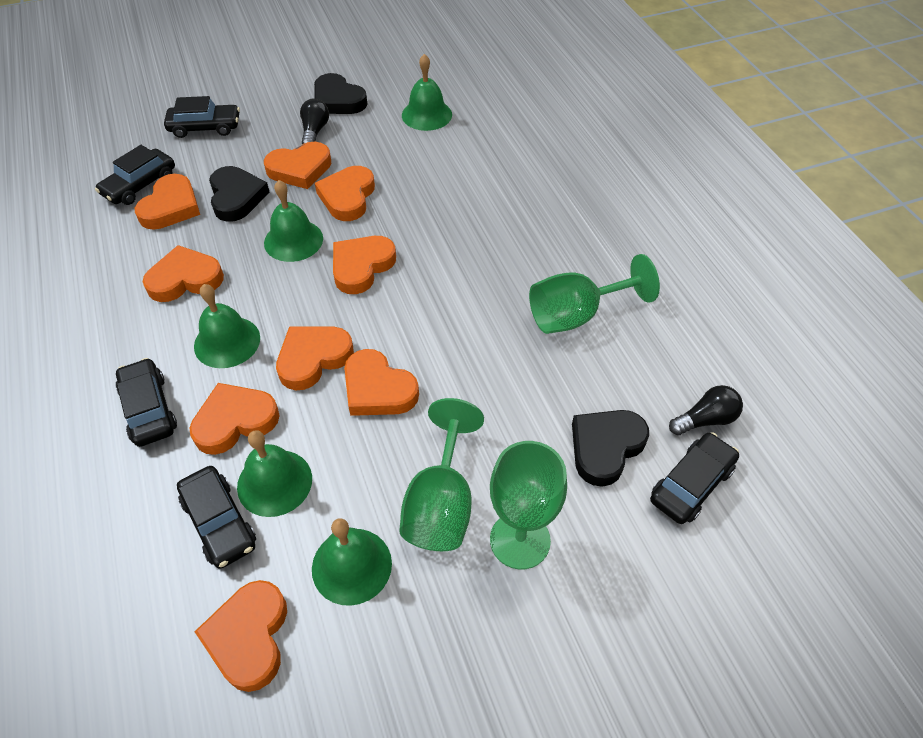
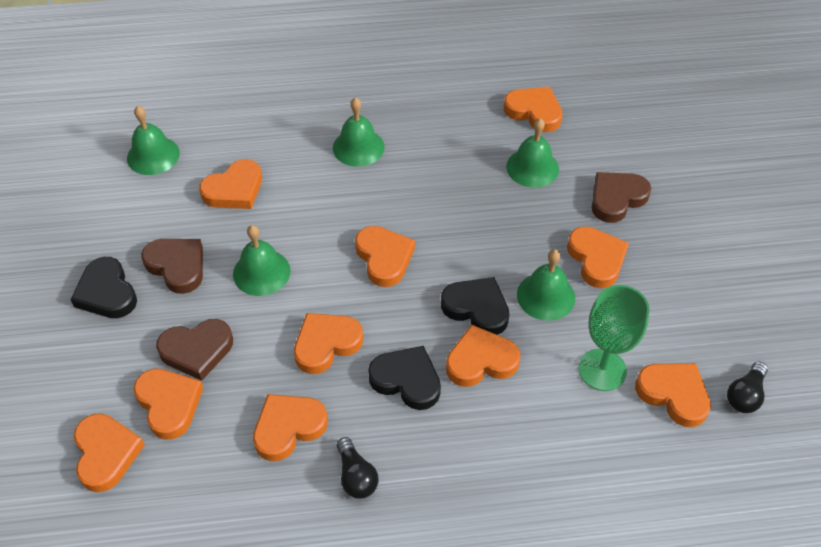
black car: 5 -> 0
brown heart: 0 -> 3
green goblet: 3 -> 1
orange heart: 9 -> 10

